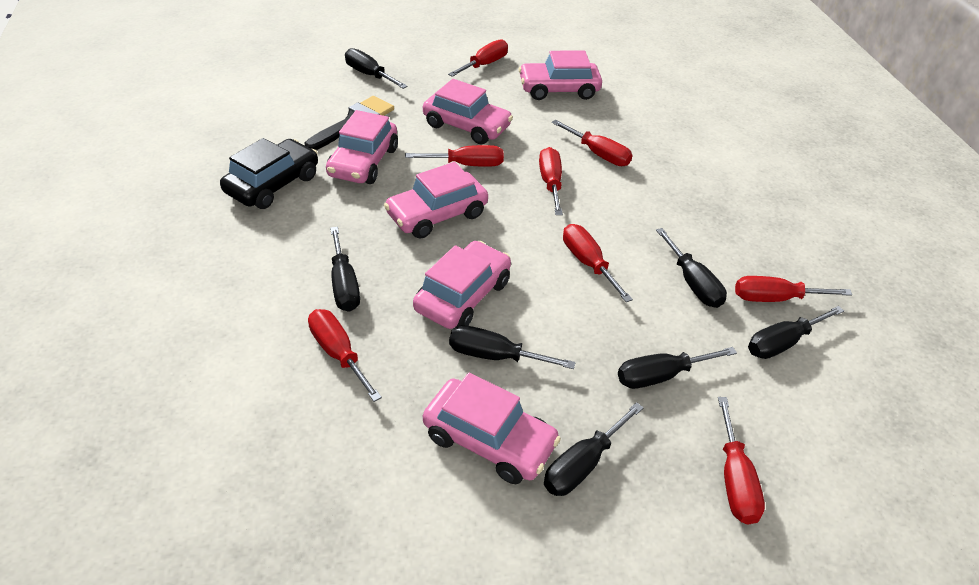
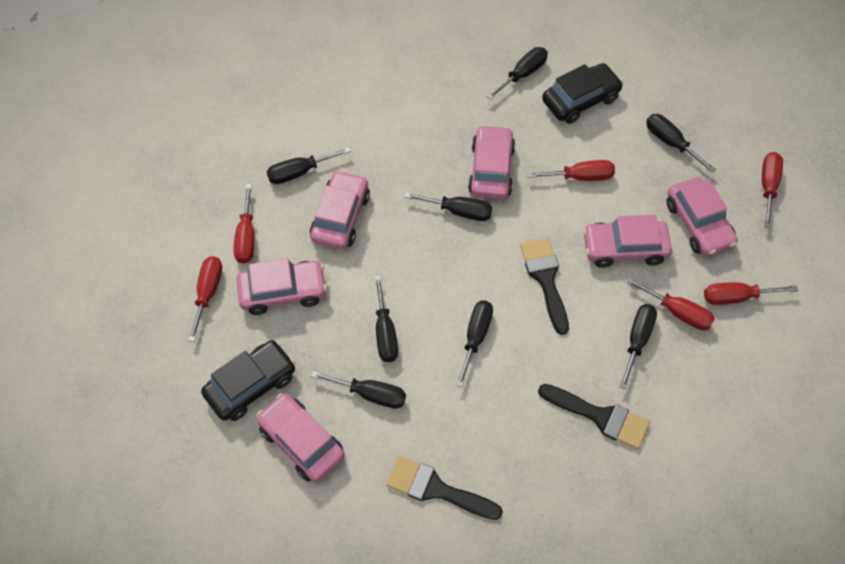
black brush: 1 -> 3
black car: 1 -> 2
black screwdriver: 7 -> 8
red screwdriver: 8 -> 6

